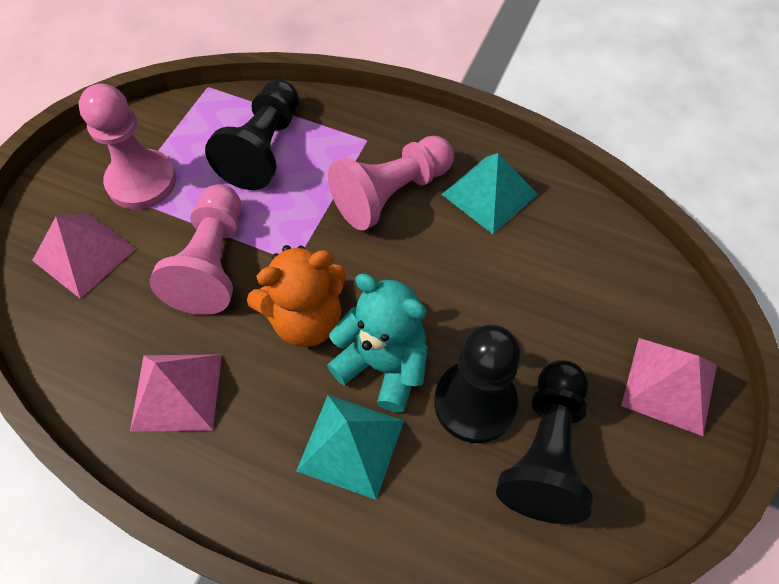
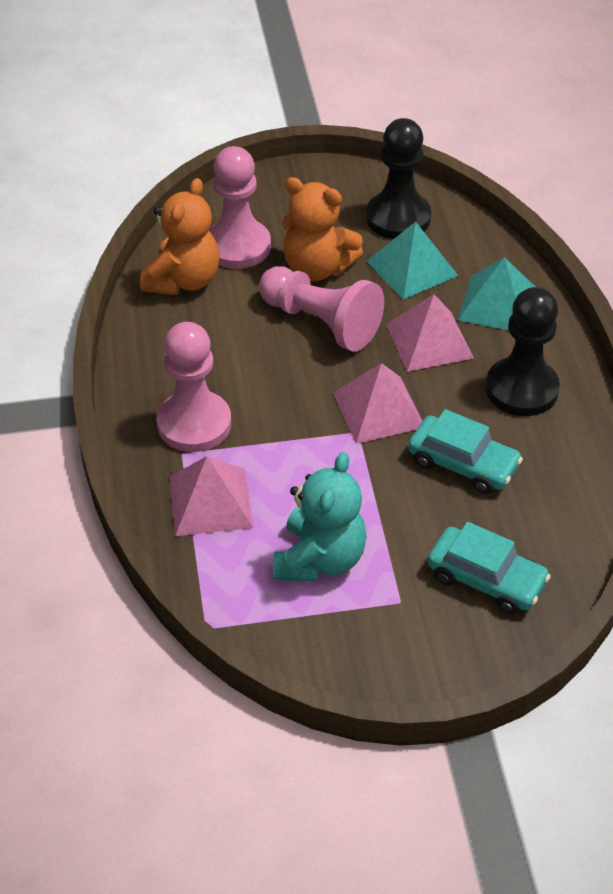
black pawn: 3 -> 2
orange teddy bear: 1 -> 2
turquoise car: 0 -> 2

